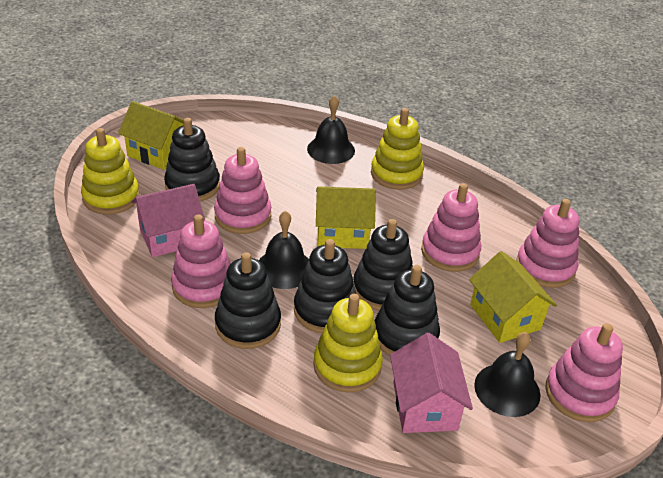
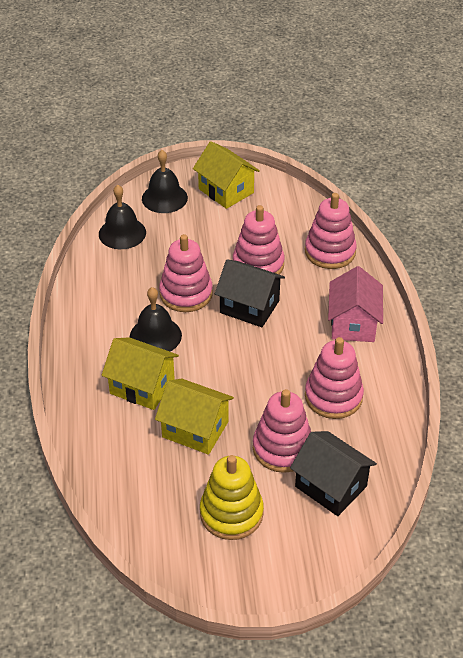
black house: 0 -> 2
black stacking toy: 5 -> 0
pink house: 2 -> 1
yellow stacking toy: 3 -> 1

